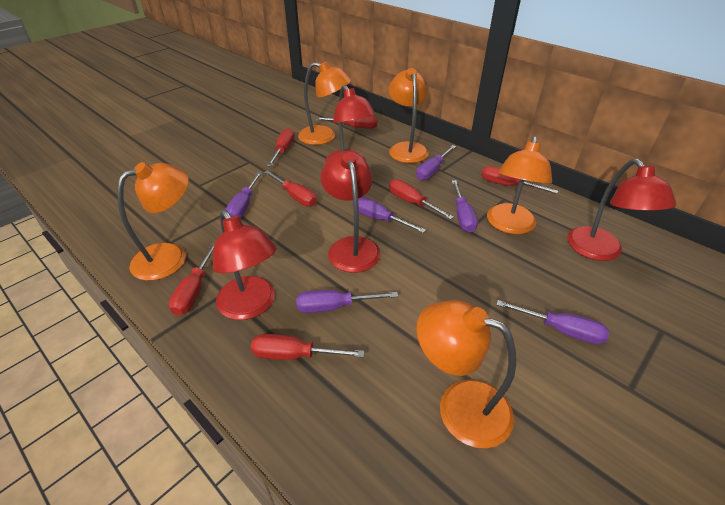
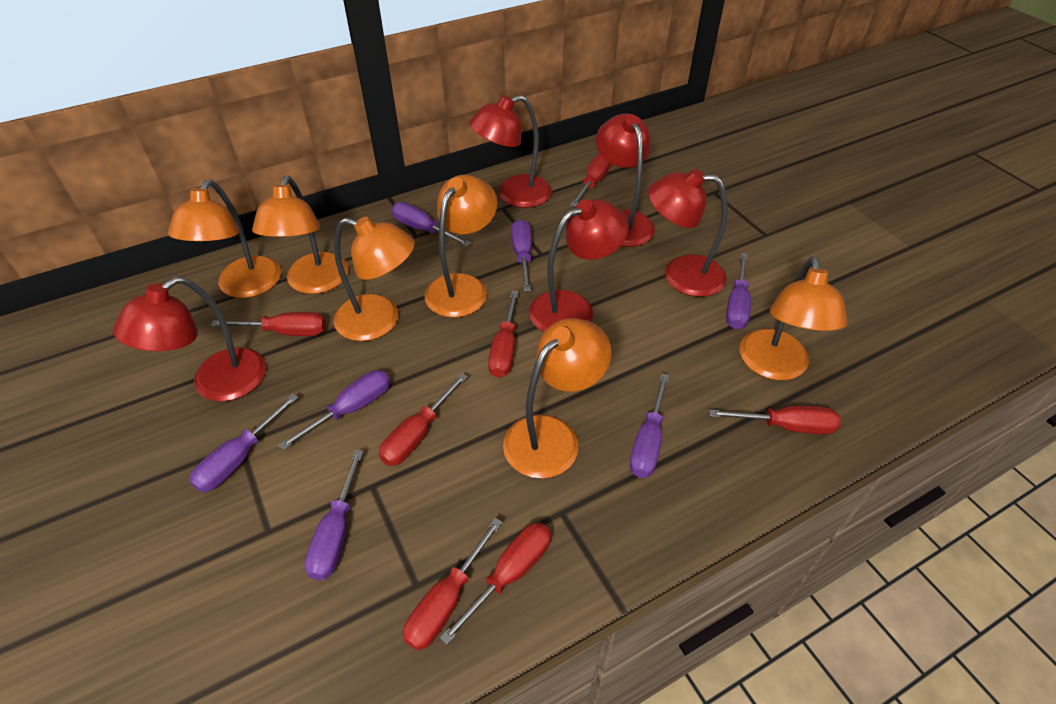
orange lamp: 5 -> 6
purple screwdriver: 6 -> 7
red lamp: 4 -> 5

